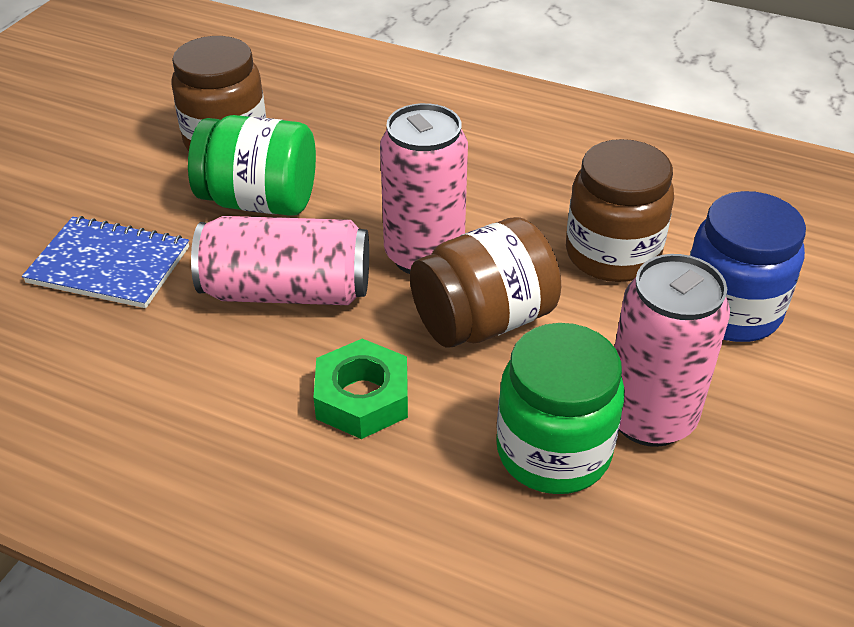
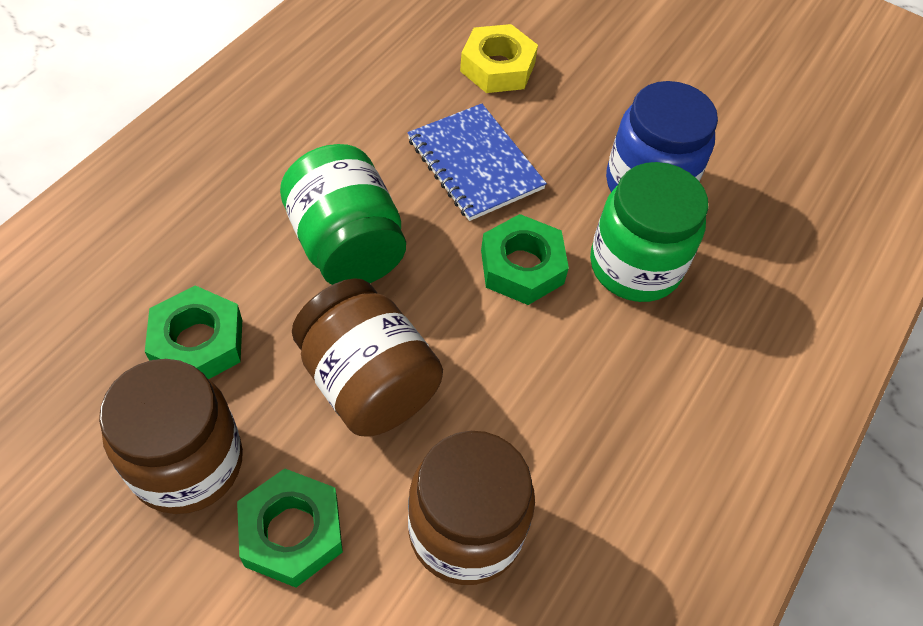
green nut: 1 -> 3
pink can: 3 -> 0
yellow nut: 0 -> 1

